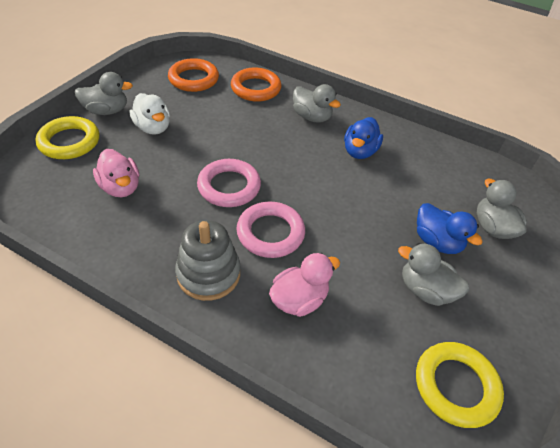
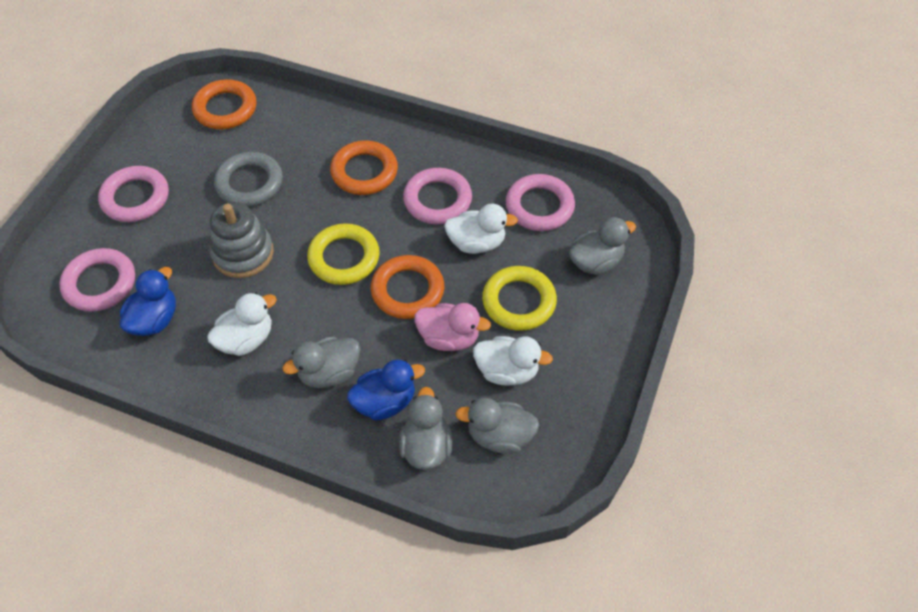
grey ring: 0 -> 1
orange ring: 2 -> 3
pink duck: 2 -> 1
pink ring: 2 -> 4
white duck: 1 -> 3

